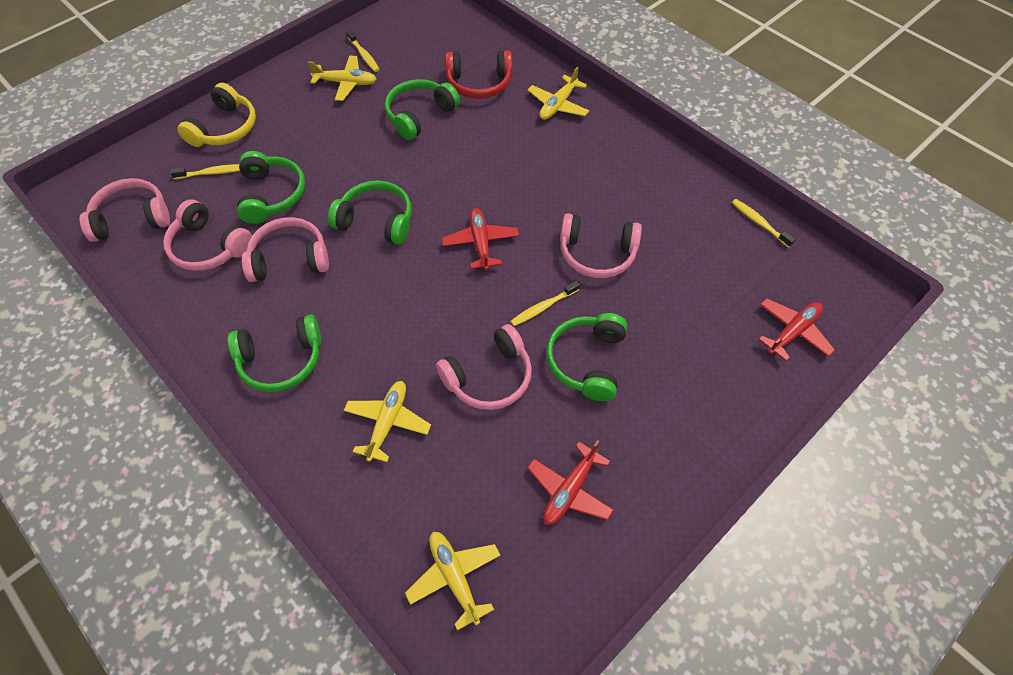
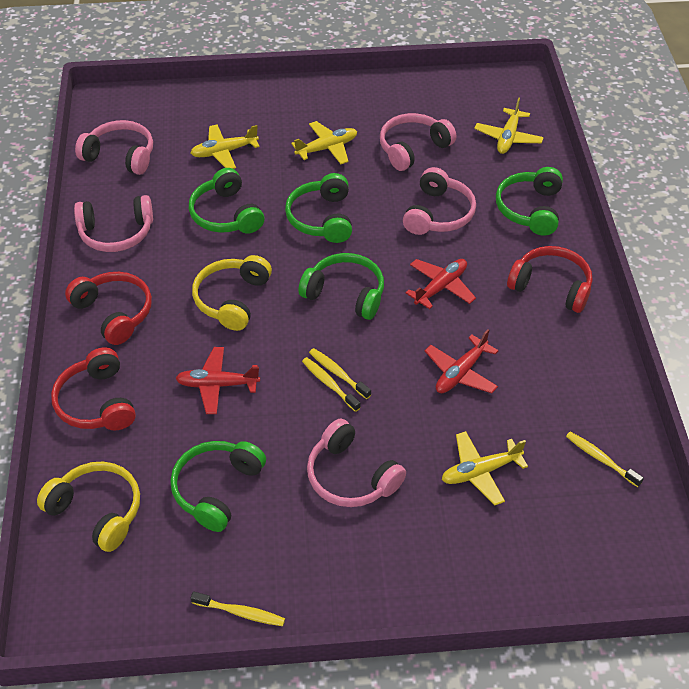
red headphones: 1 -> 3
yellow headphones: 1 -> 2

